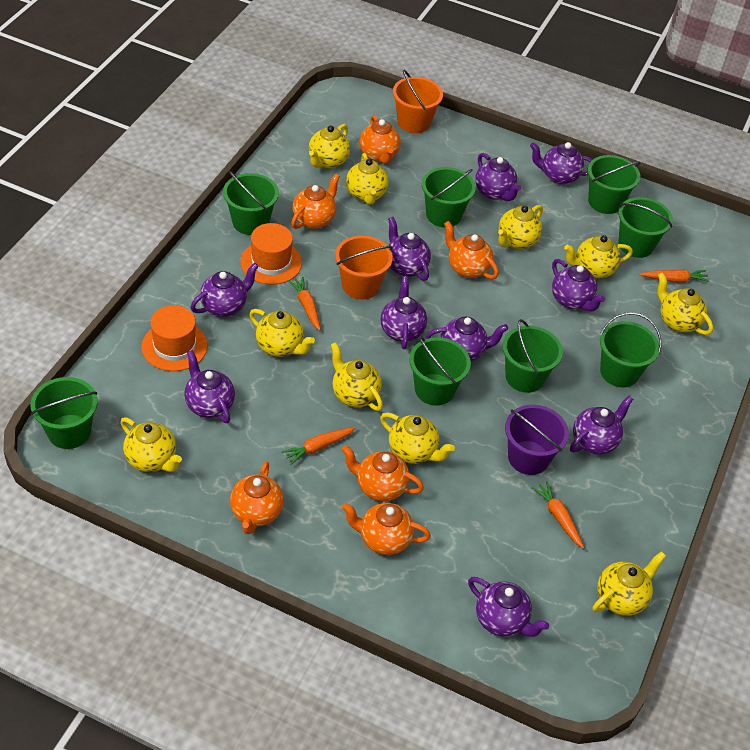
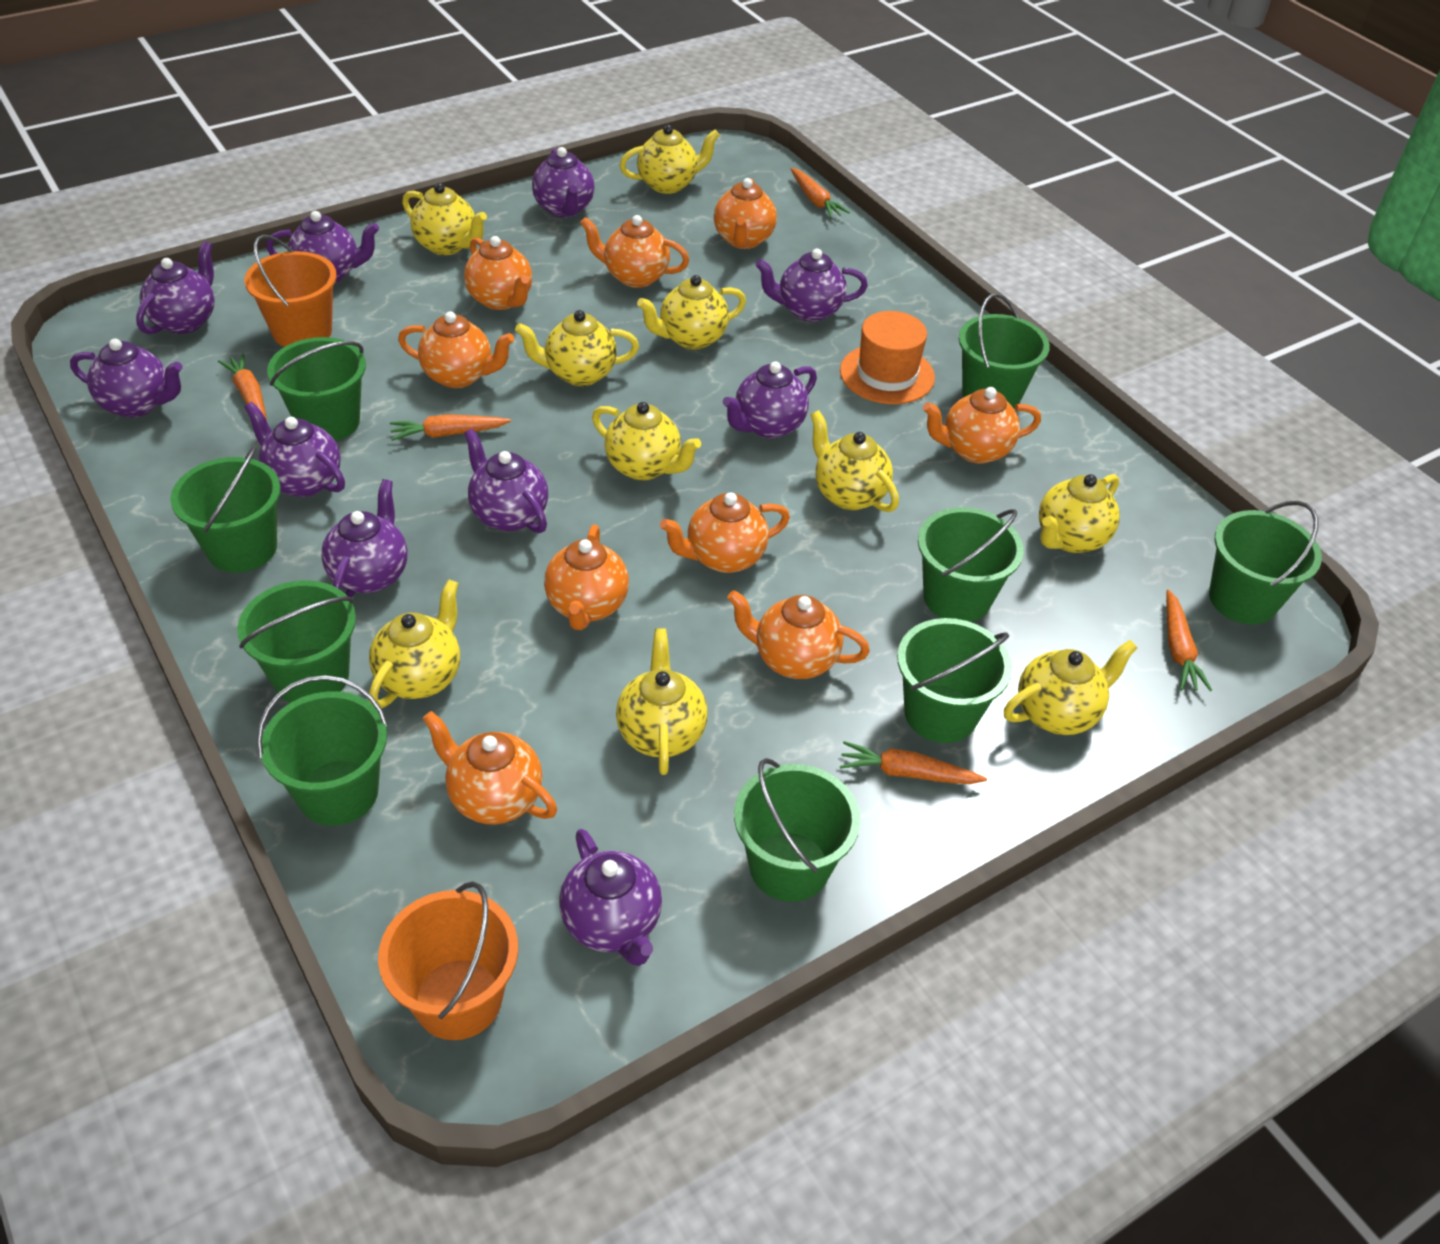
green bucket: 8 -> 9
orange carrot: 4 -> 5
orange hat: 2 -> 1
orange teapot: 6 -> 9
purple bucket: 1 -> 0

